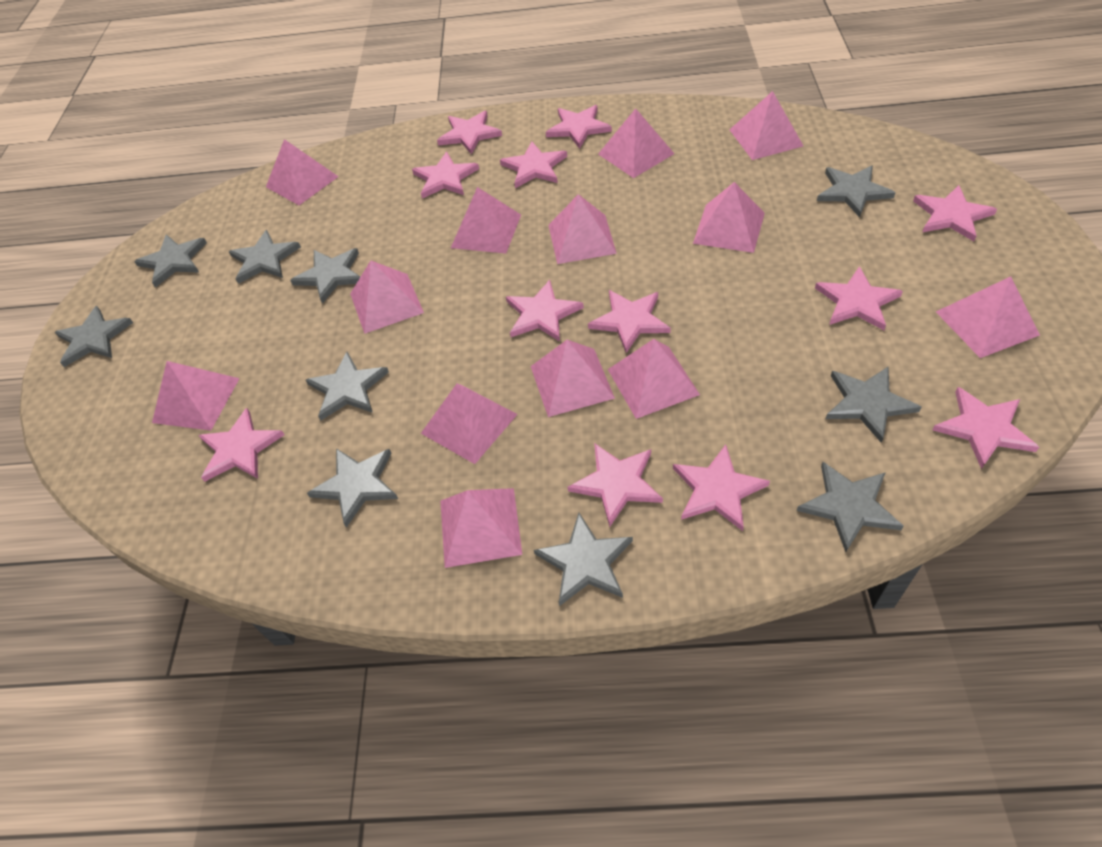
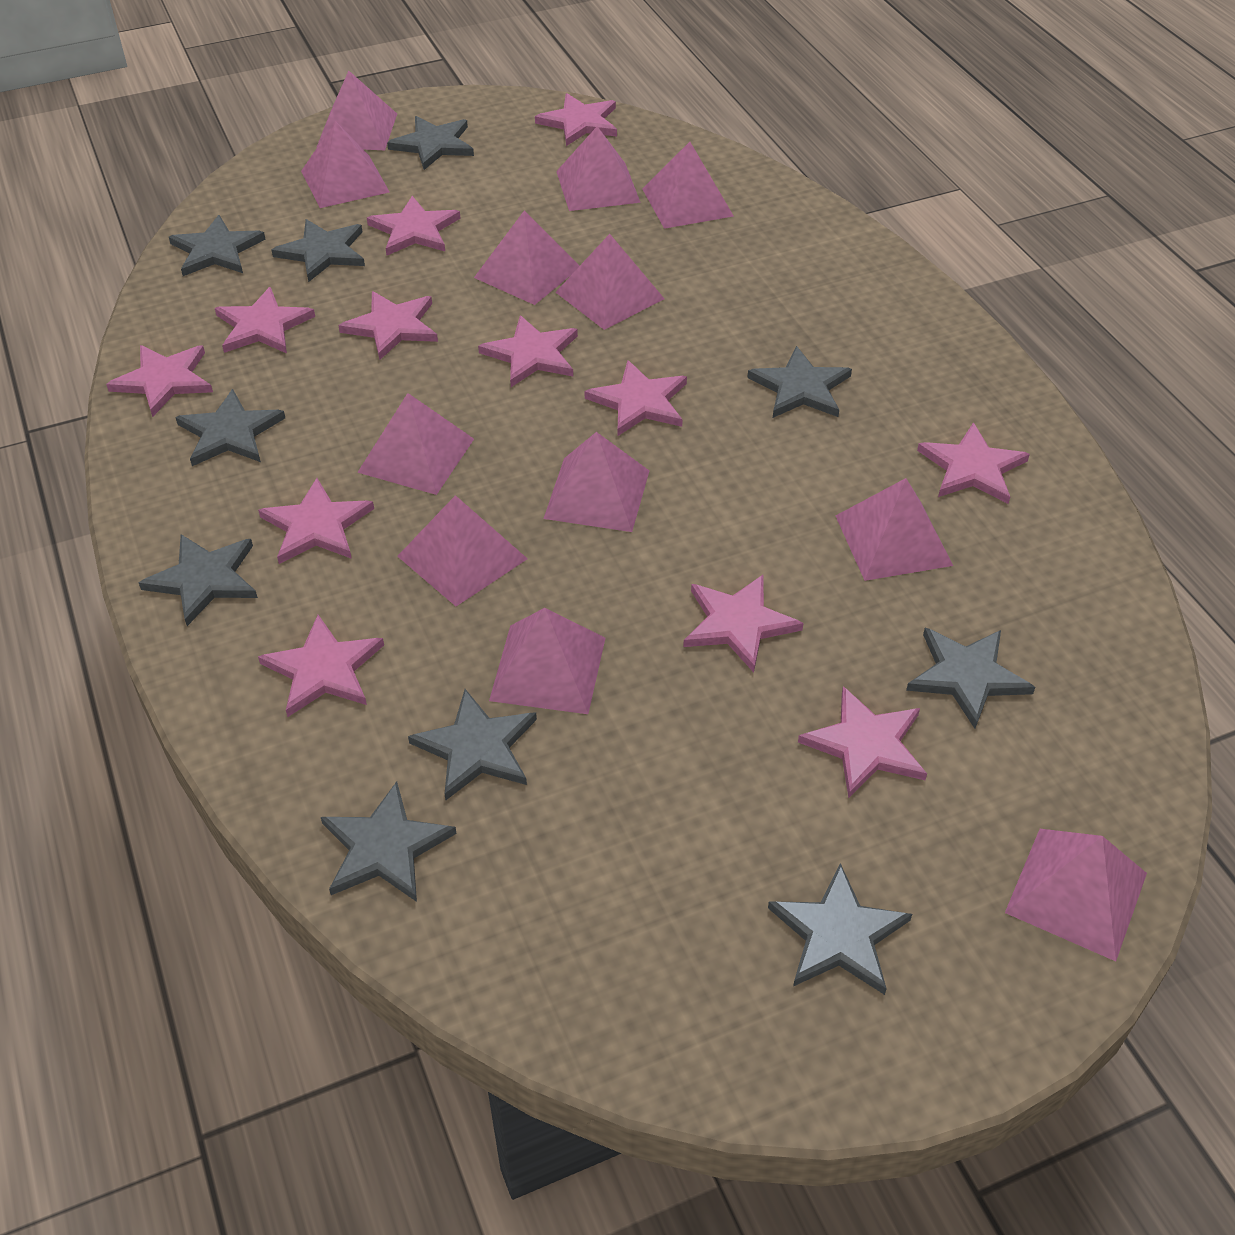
pink pyramid: 13 -> 12

